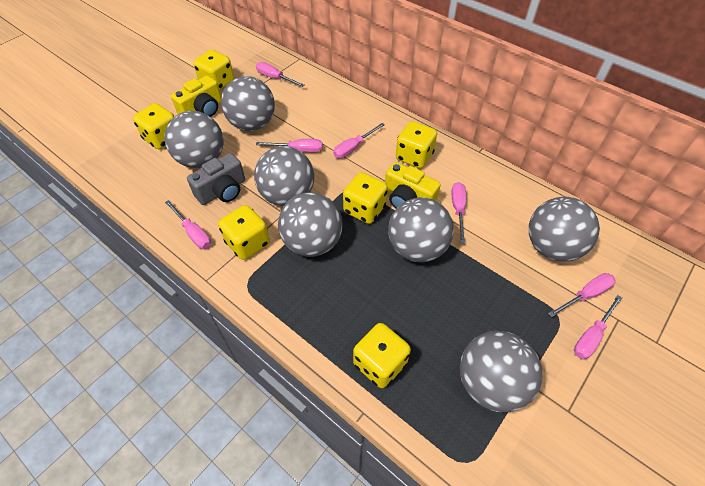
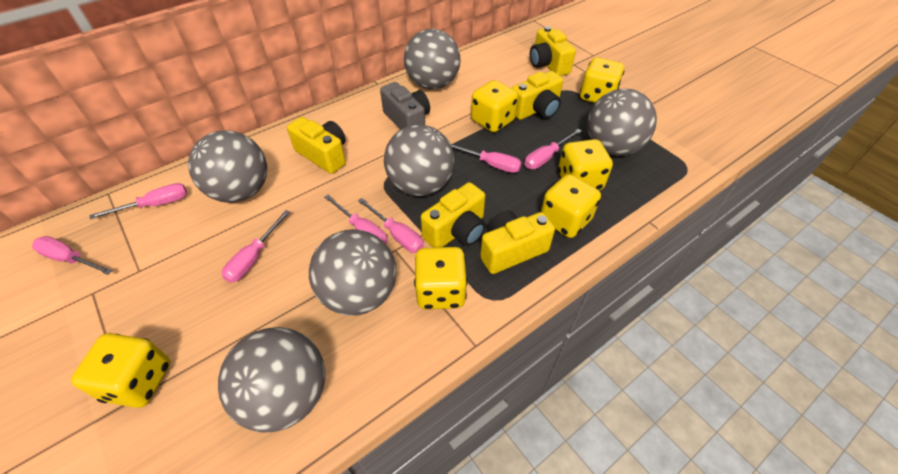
grey ball: 7 -> 6
yellow camera: 2 -> 5

